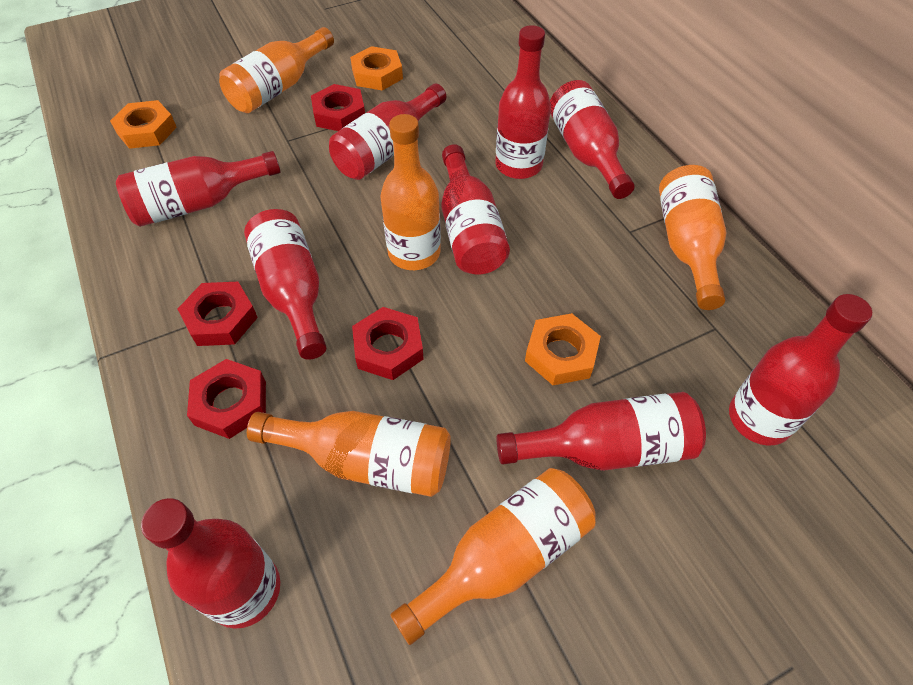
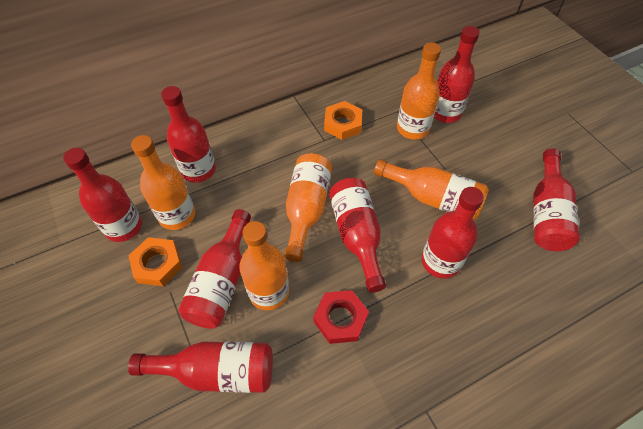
orange nut: 3 -> 2
red bottle: 9 -> 8
red nut: 4 -> 1

